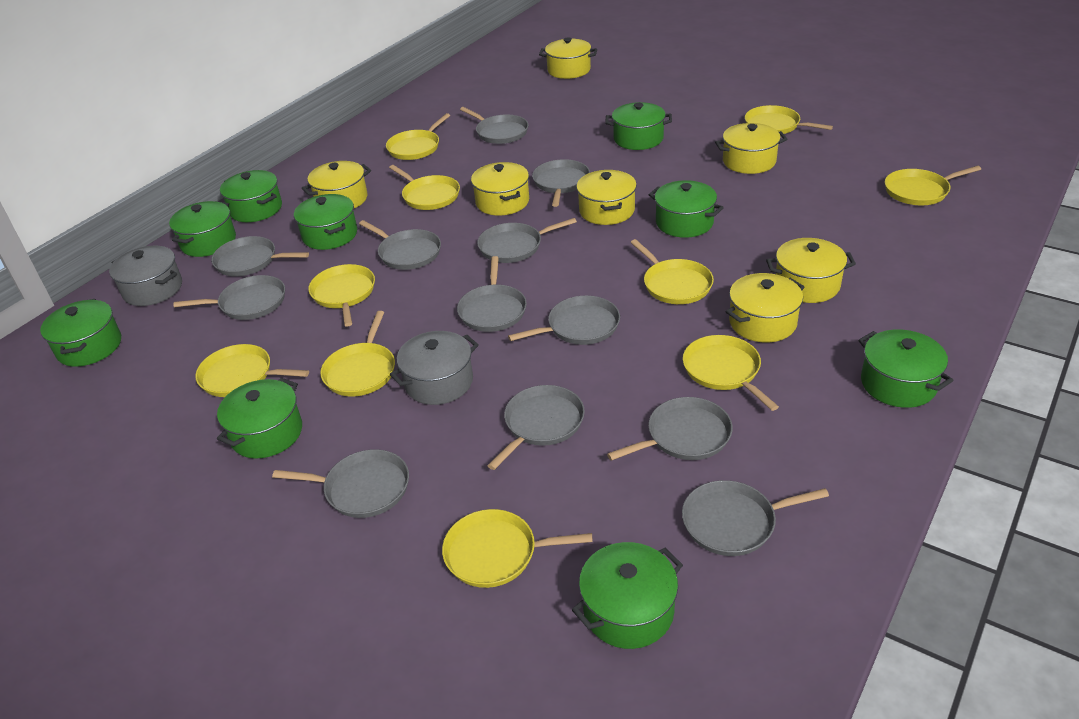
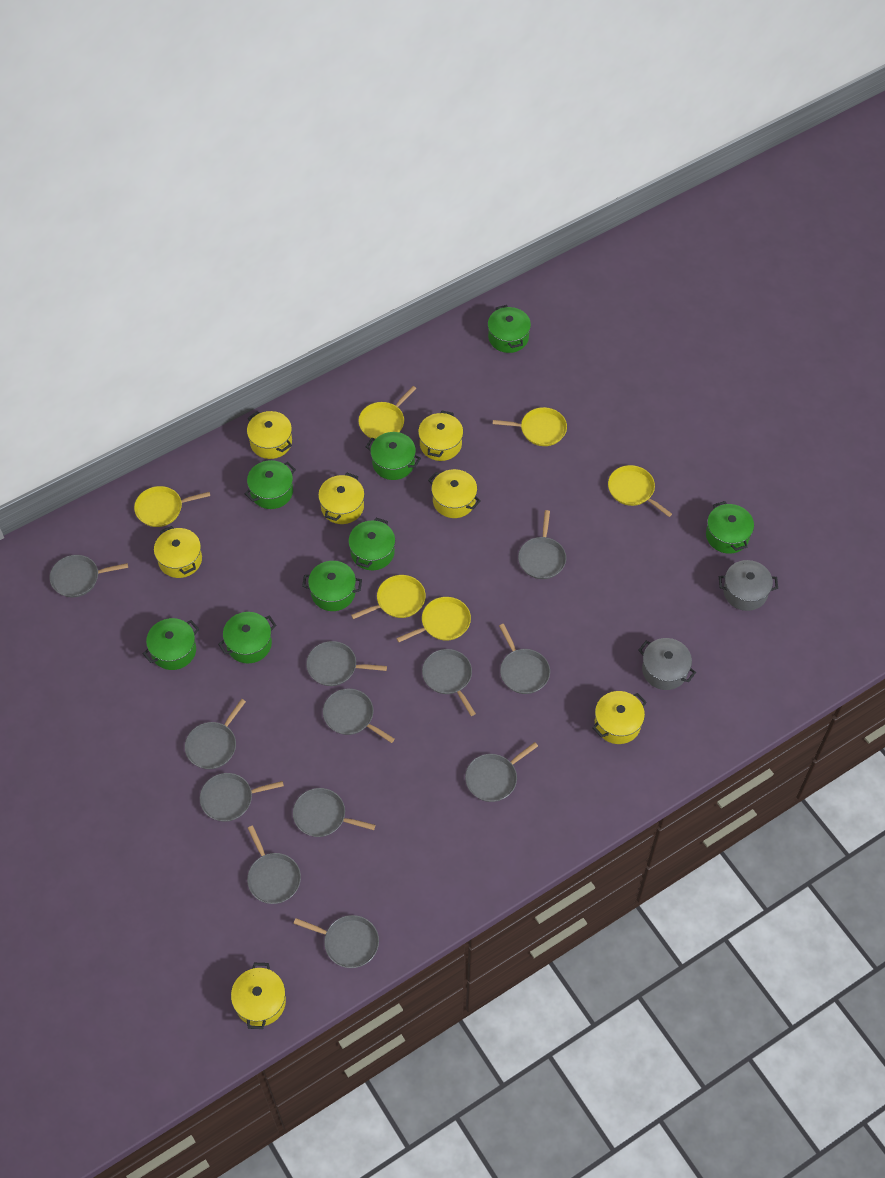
green pot: 9 -> 8
yellow pan: 10 -> 6

